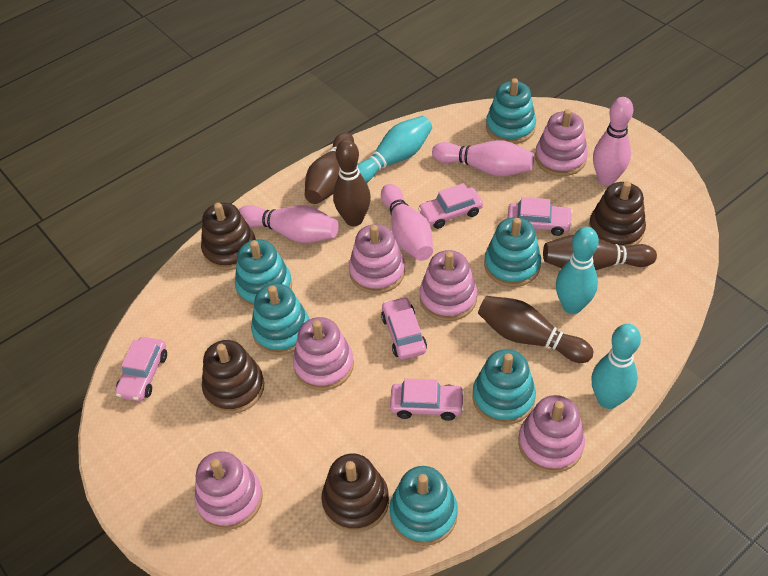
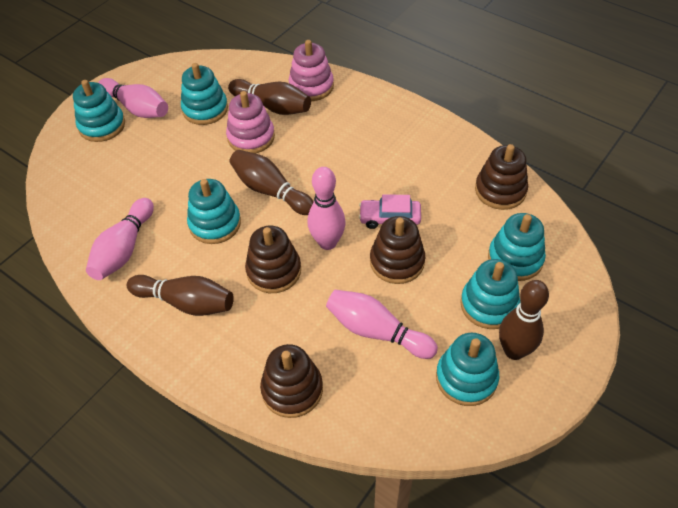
pink car: 5 -> 1
pink stacking toy: 6 -> 2
turquoise bowling pin: 3 -> 0

